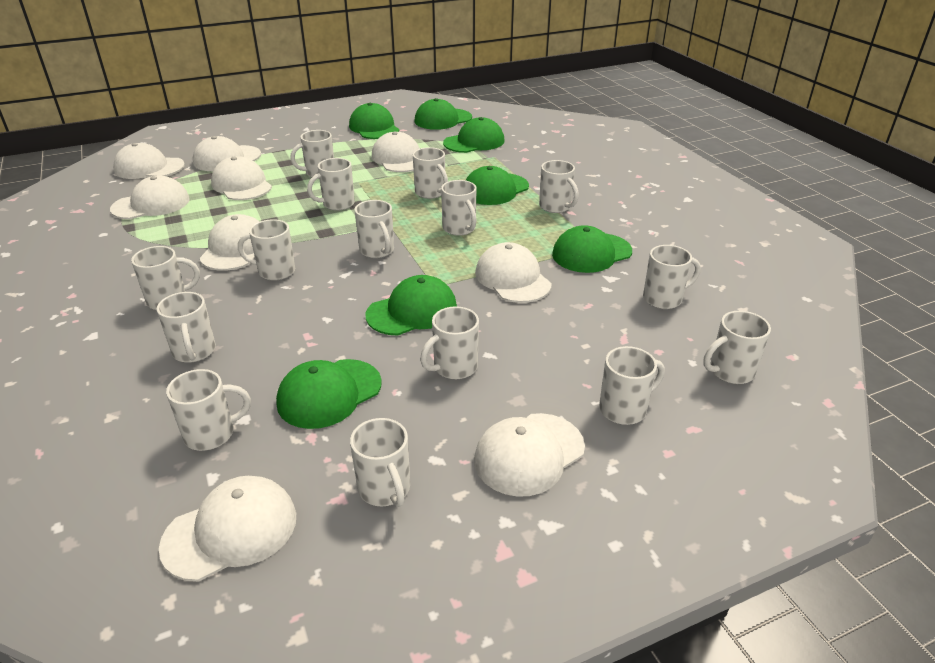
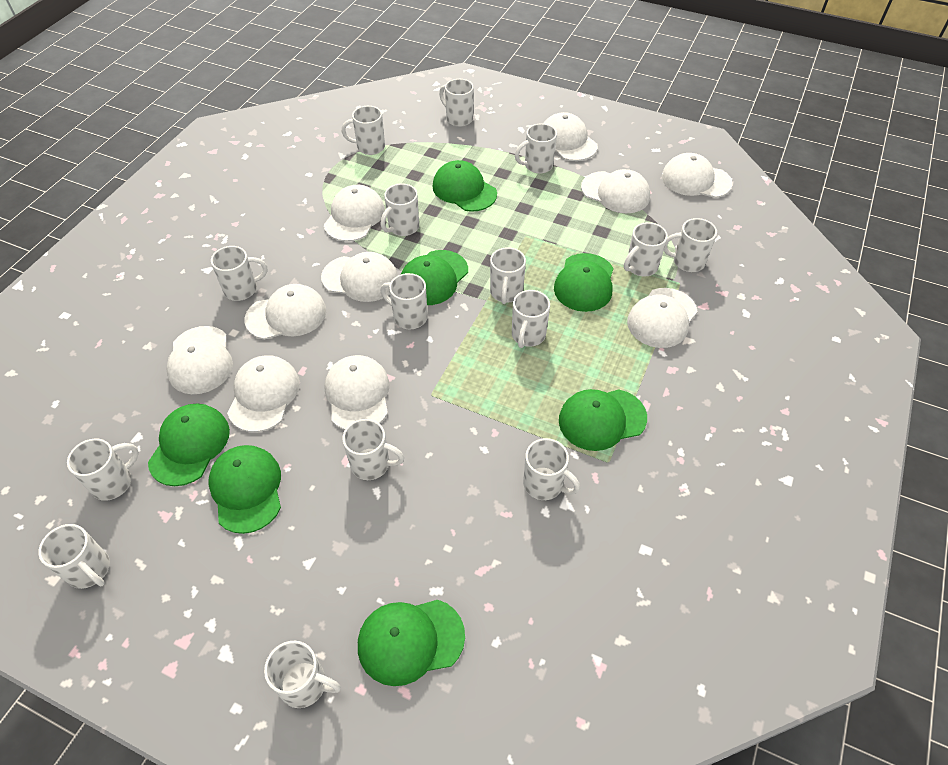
white cap: 9 -> 10

